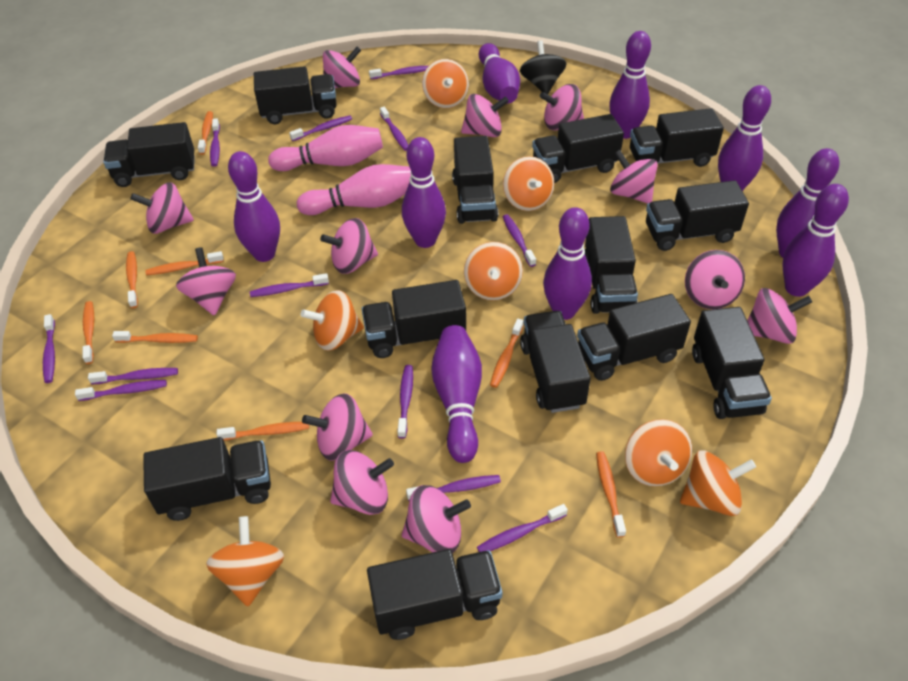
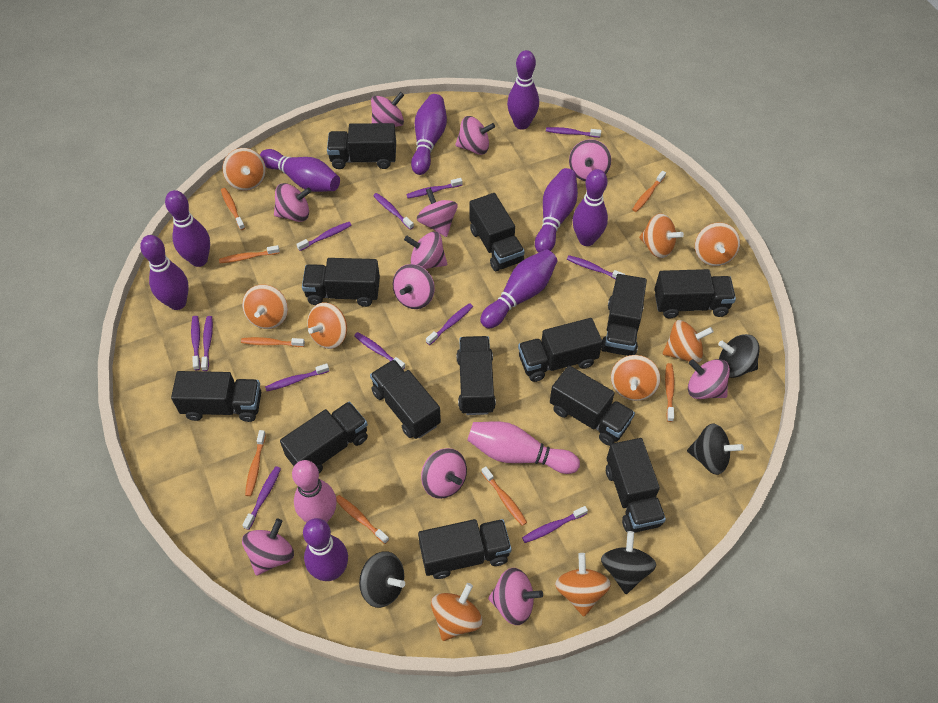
black spinning top: 1 -> 4
orange spinning top: 7 -> 9
pink spinning top: 12 -> 11

